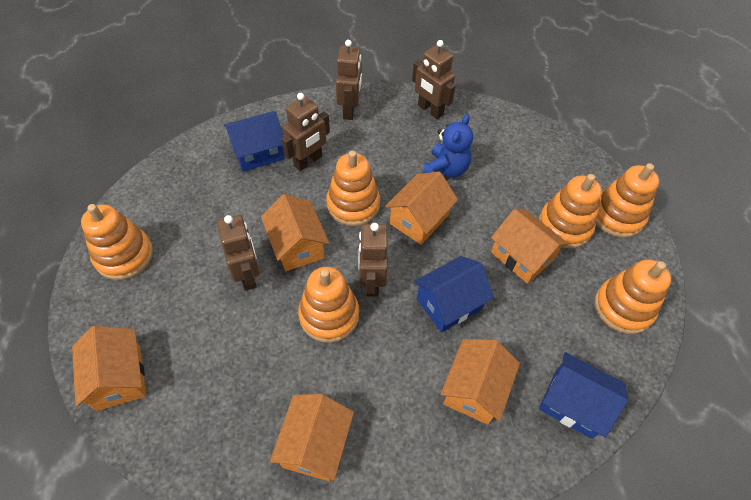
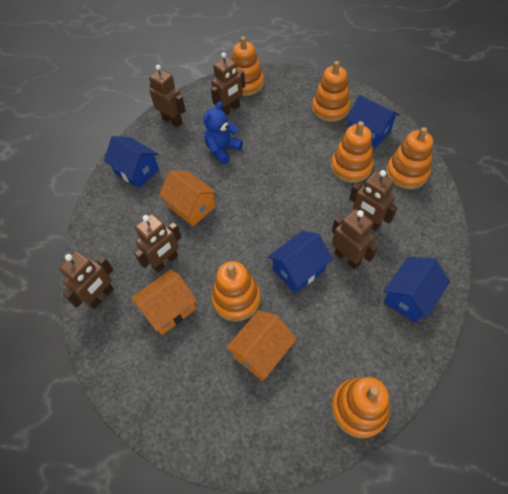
blue house: 3 -> 4
brown robot: 5 -> 6
orange house: 6 -> 3

